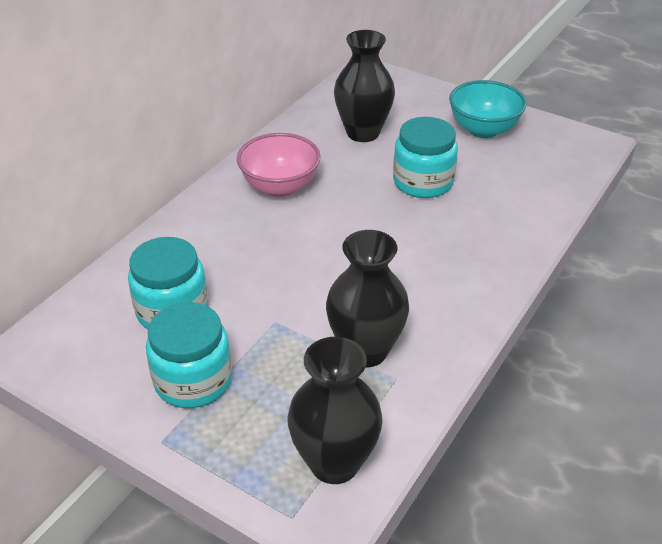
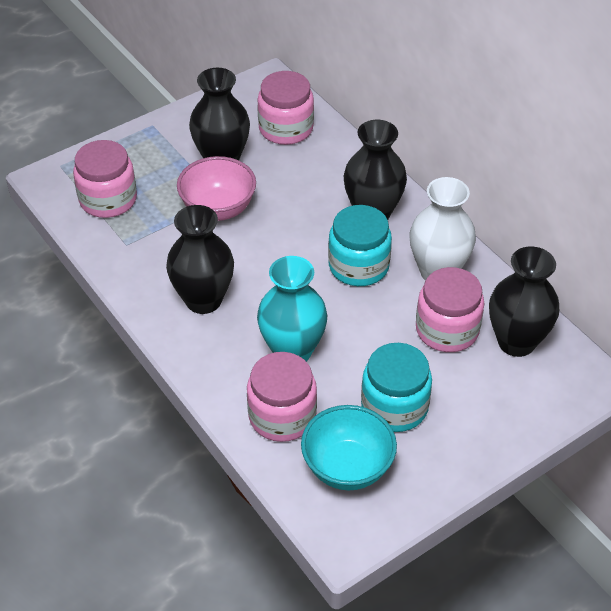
black vase: 3 -> 4
pink jar: 0 -> 4
turquoise jar: 3 -> 2
turquoise vase: 0 -> 1
white vase: 0 -> 1

